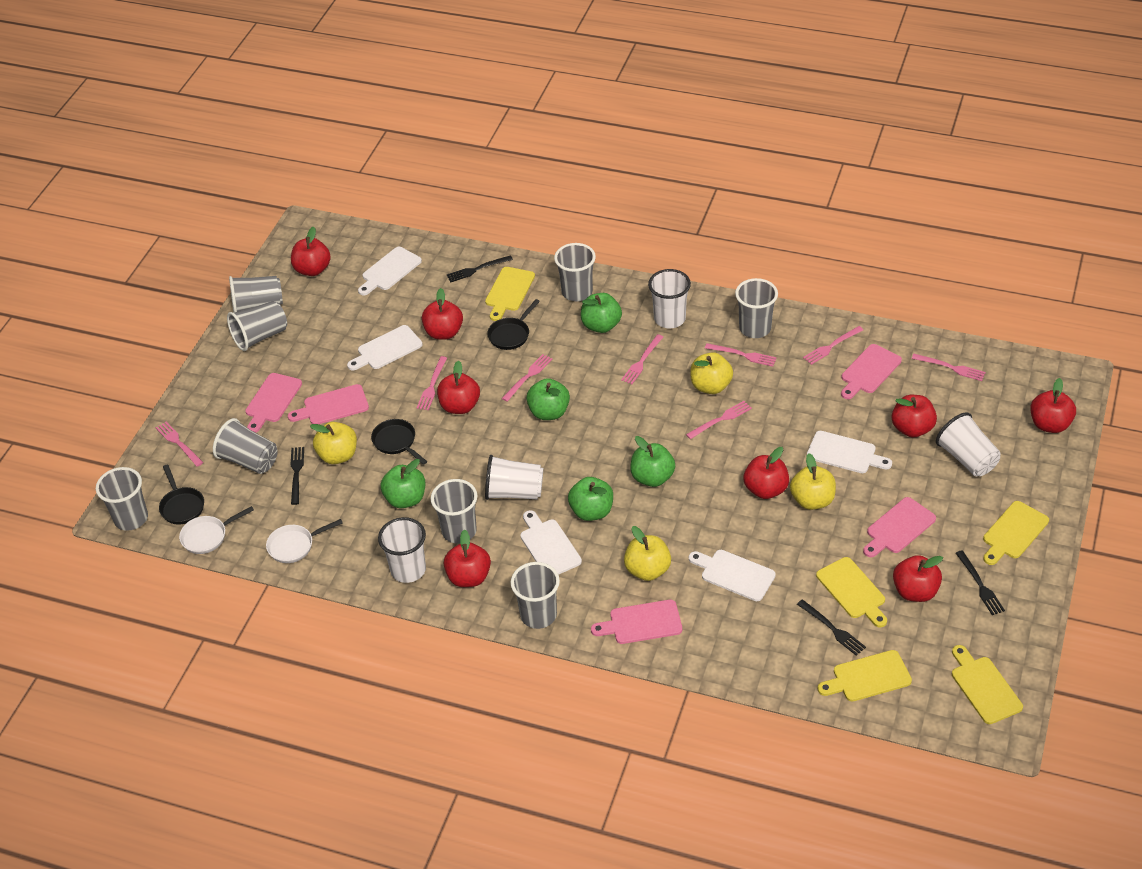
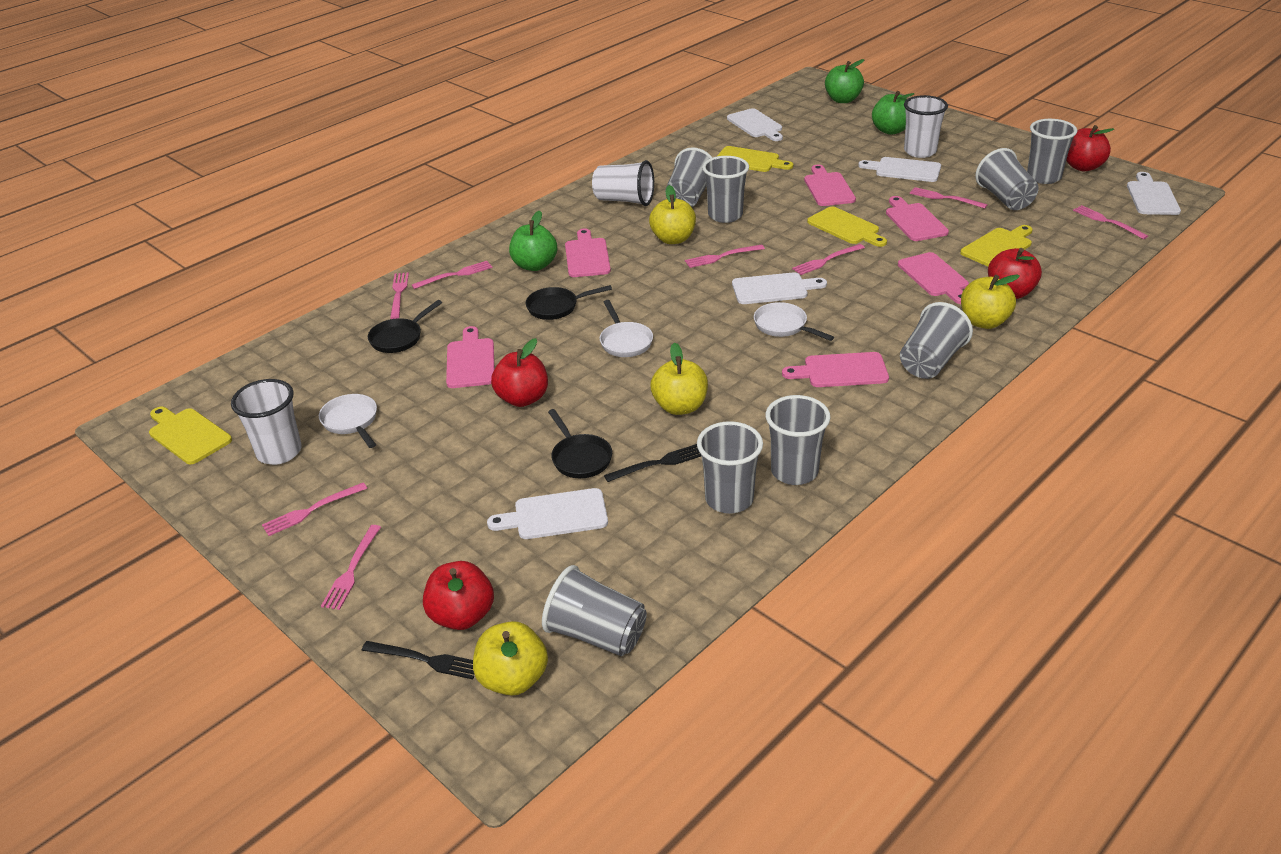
black fork: 4 -> 2
green apple: 5 -> 3
pink cutting board: 5 -> 6
red apple: 8 -> 4
white cup: 4 -> 3
white pan: 2 -> 3
yellow cutting board: 5 -> 4

